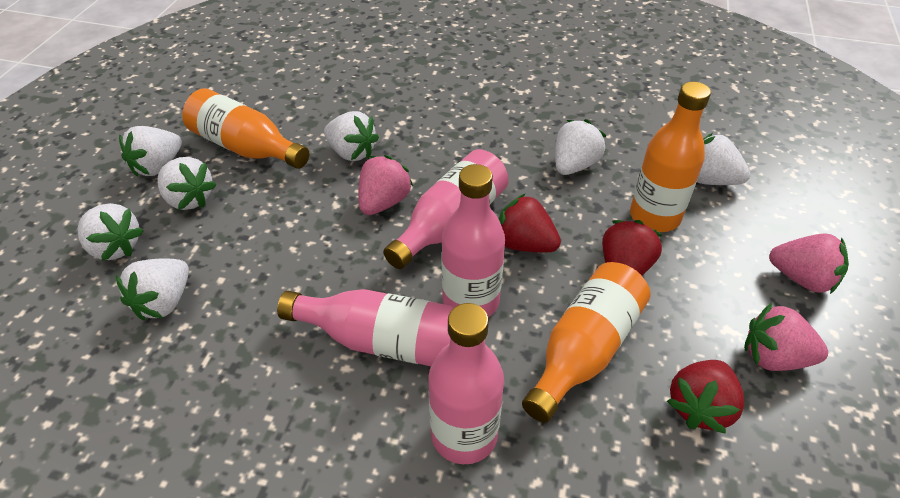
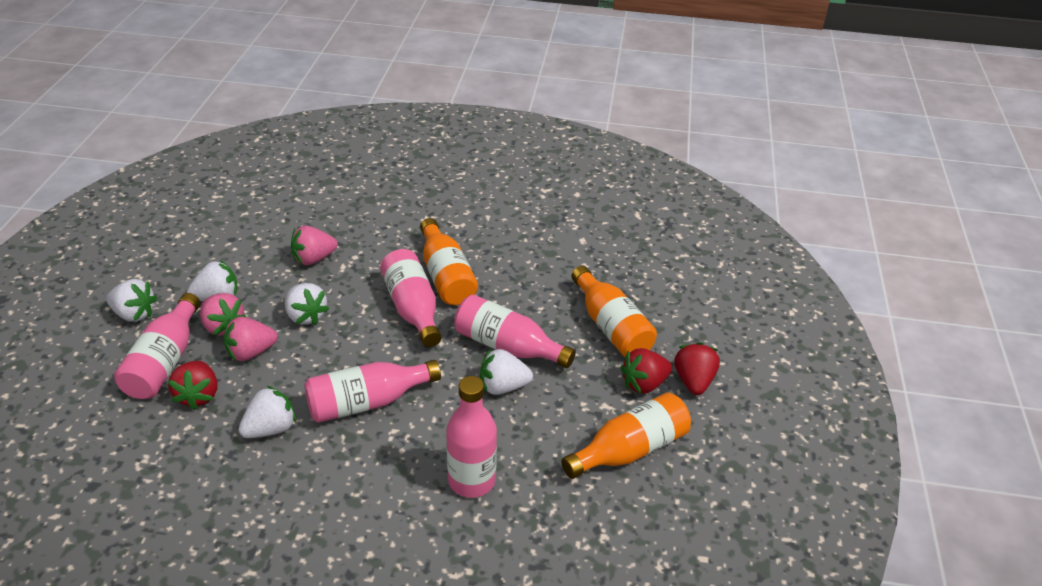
pink bottle: 4 -> 5
white strawberry: 7 -> 5

